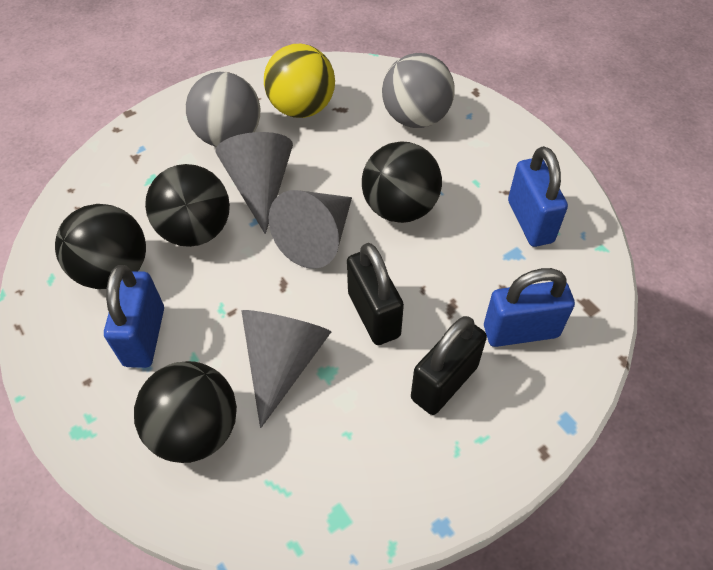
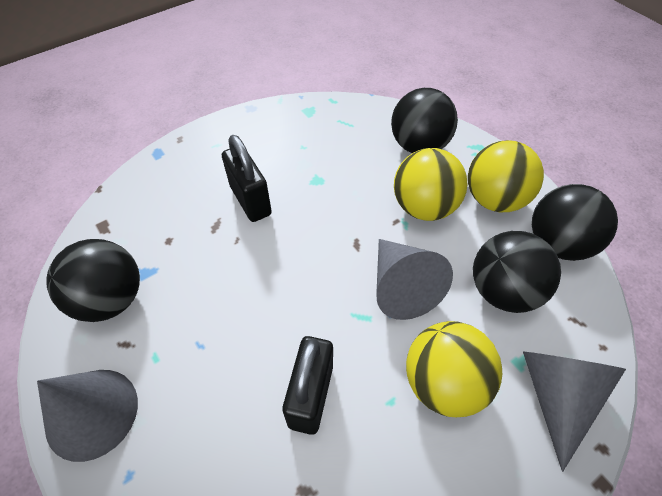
blue padlock: 3 -> 0
grey ball: 2 -> 0
yellow ball: 1 -> 3

